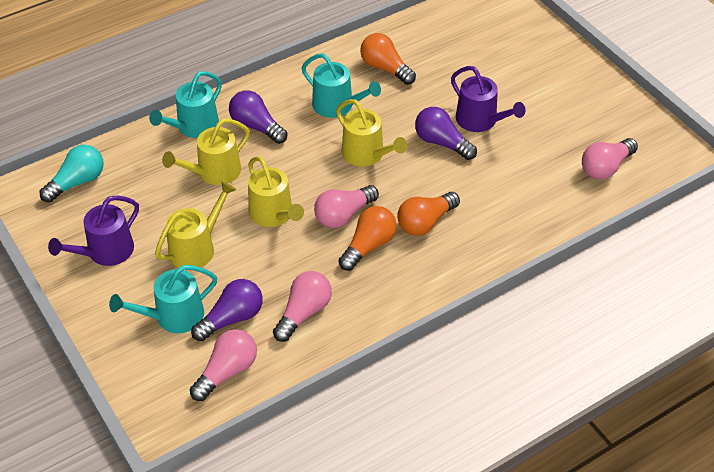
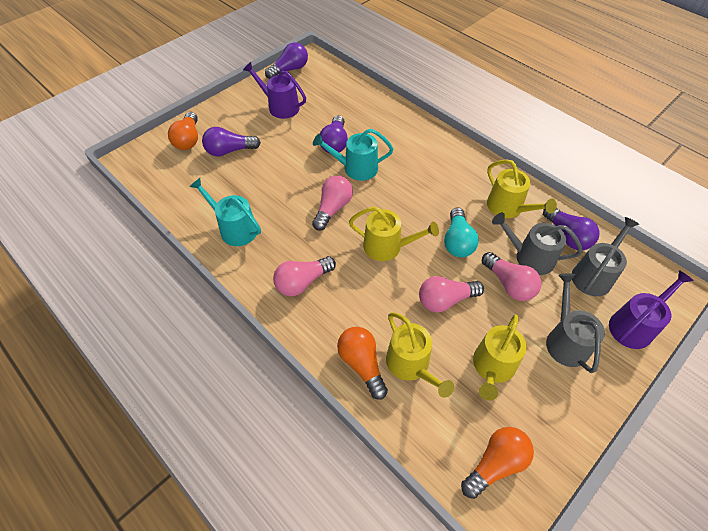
grey watering can: 0 -> 3
purple light bulb: 3 -> 4
turquoise watering can: 3 -> 2

